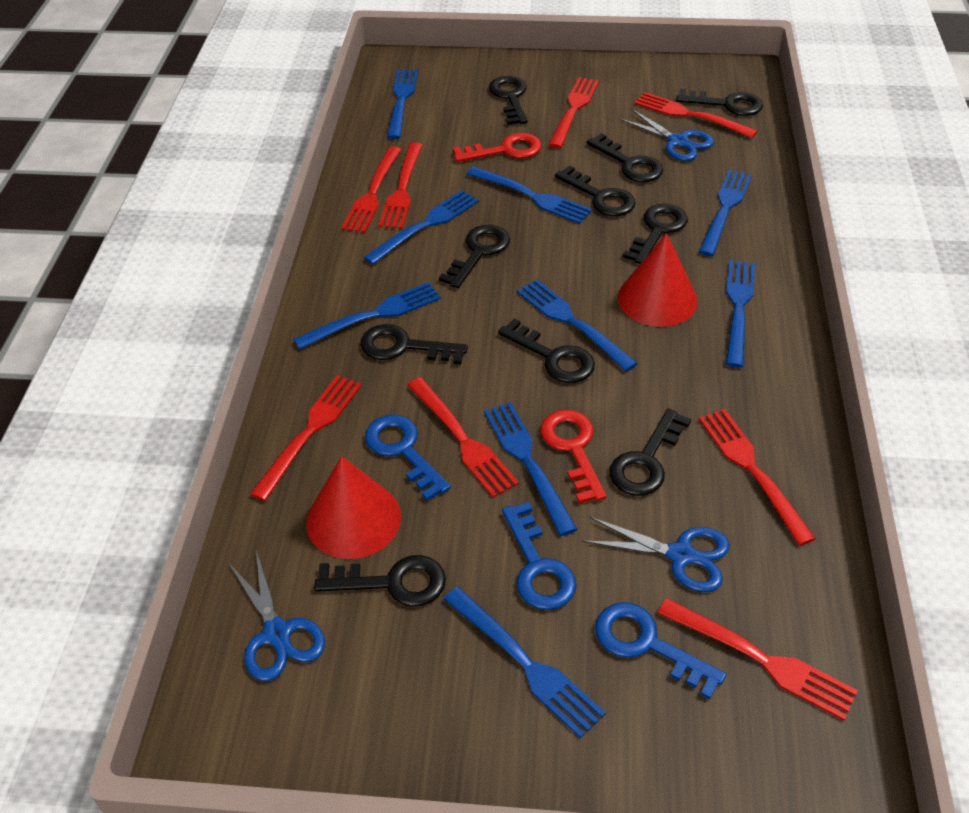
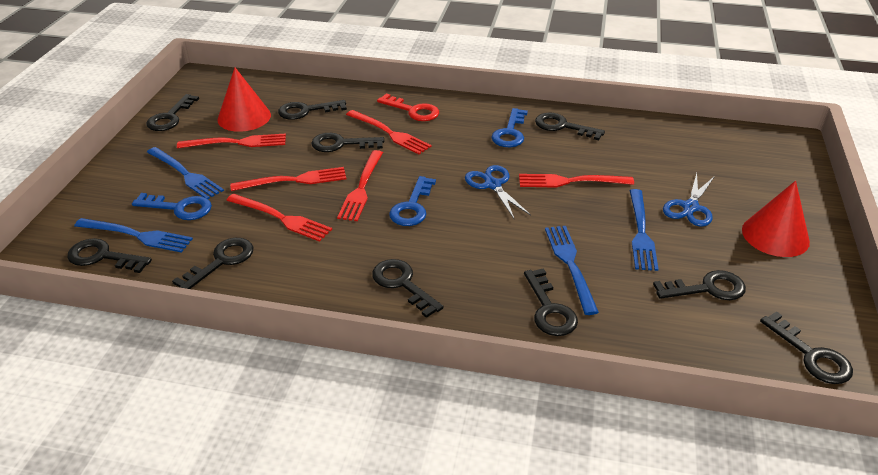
blue fork: 9 -> 4
blue scissors: 3 -> 2
red fork: 8 -> 6
red key: 2 -> 1

